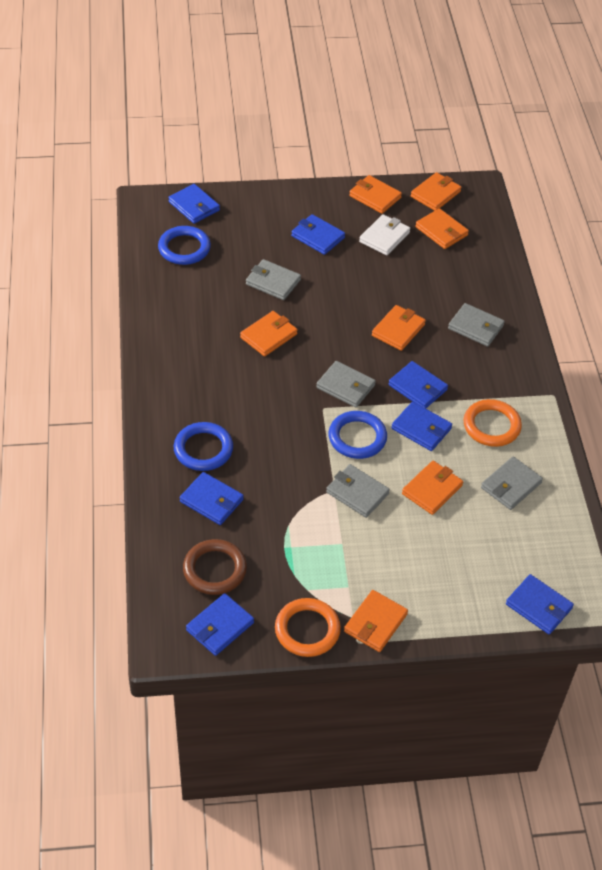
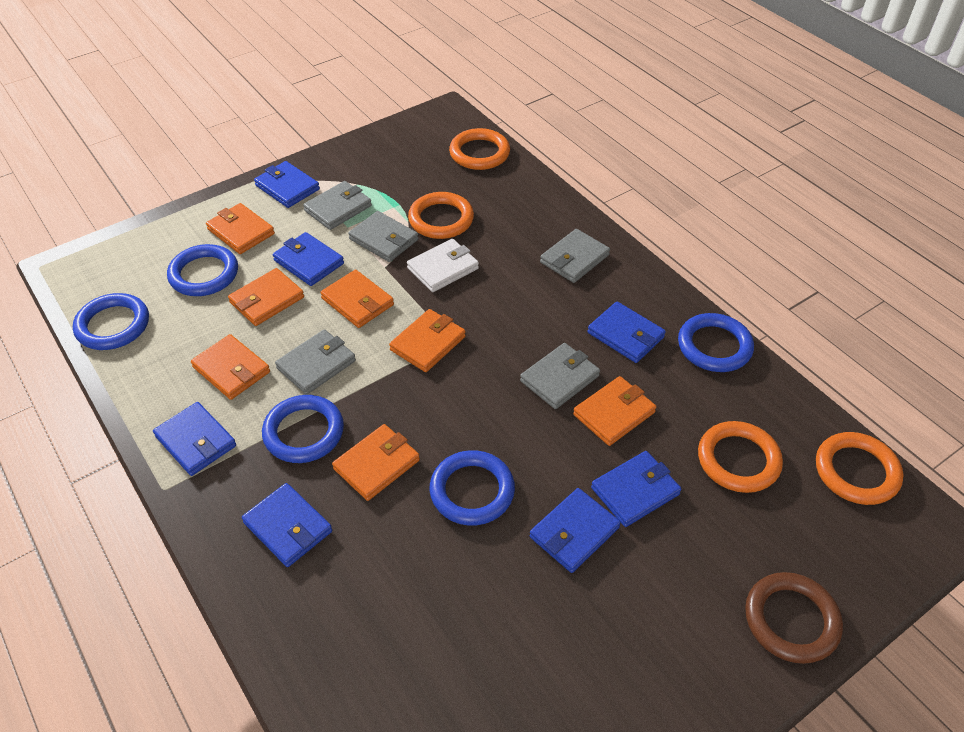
blue ring: 3 -> 5
orange ring: 2 -> 4

